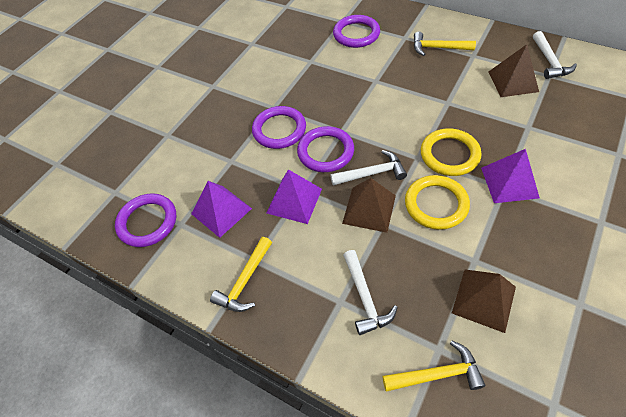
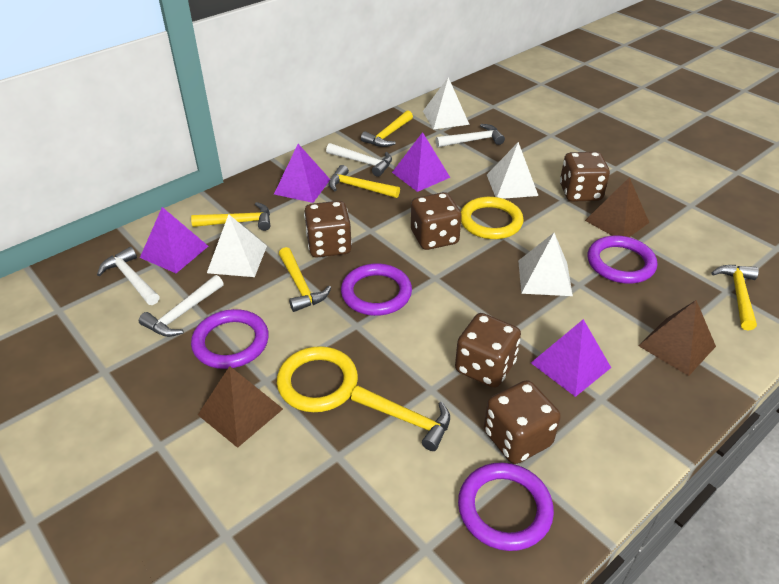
brown dice: 0 -> 5
purple pyramid: 3 -> 4
white hammer: 3 -> 4
white pyramid: 0 -> 4
yellow hammer: 3 -> 6

